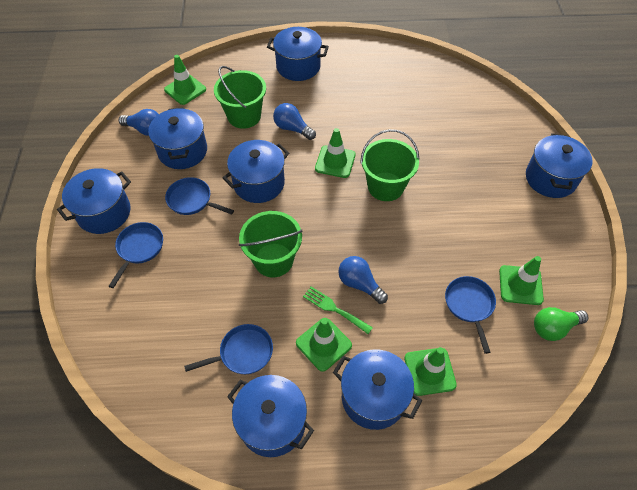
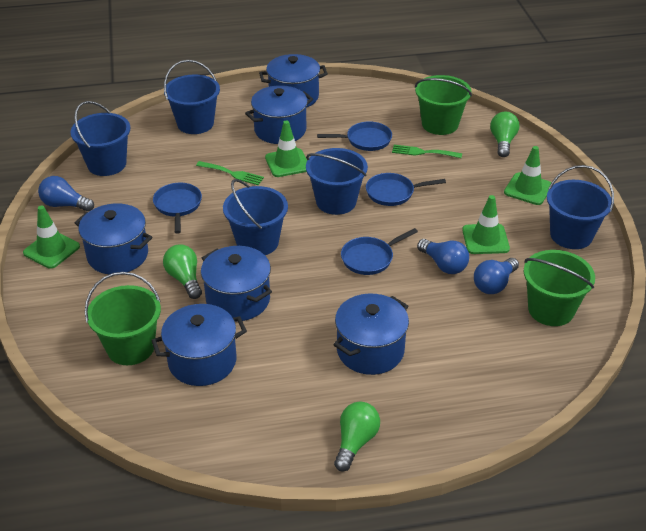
blue bucket: 0 -> 5
blue pot: 7 -> 6
green fork: 1 -> 2
green light bulb: 1 -> 3
green traffic cone: 5 -> 4

